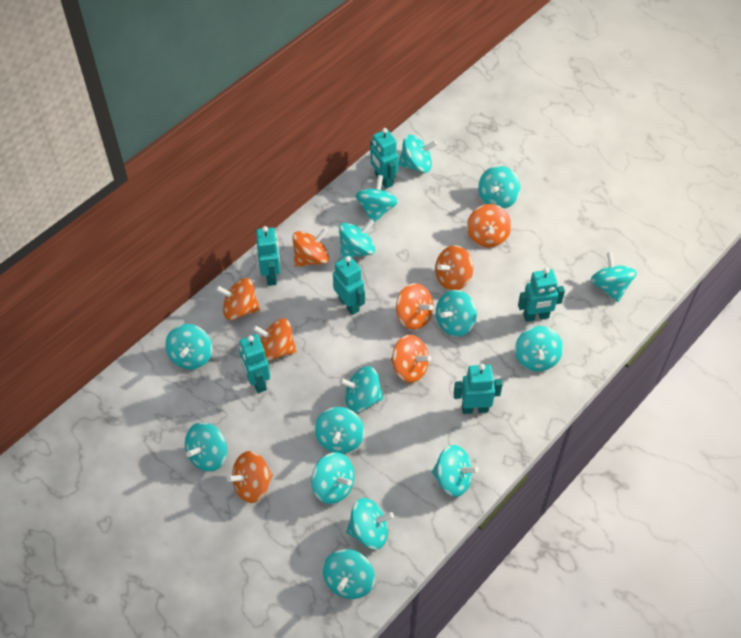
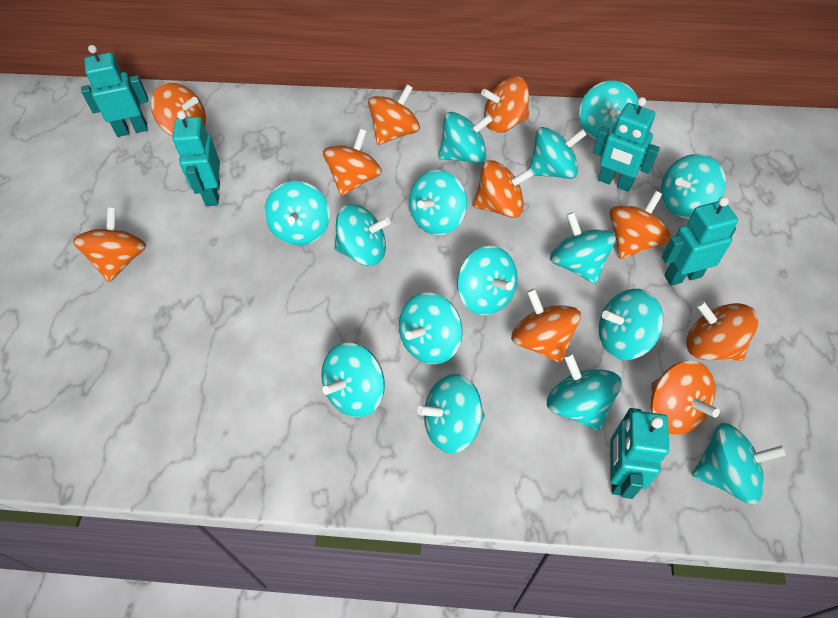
orange spinning top: 8 -> 10
turquoise robot: 6 -> 5

